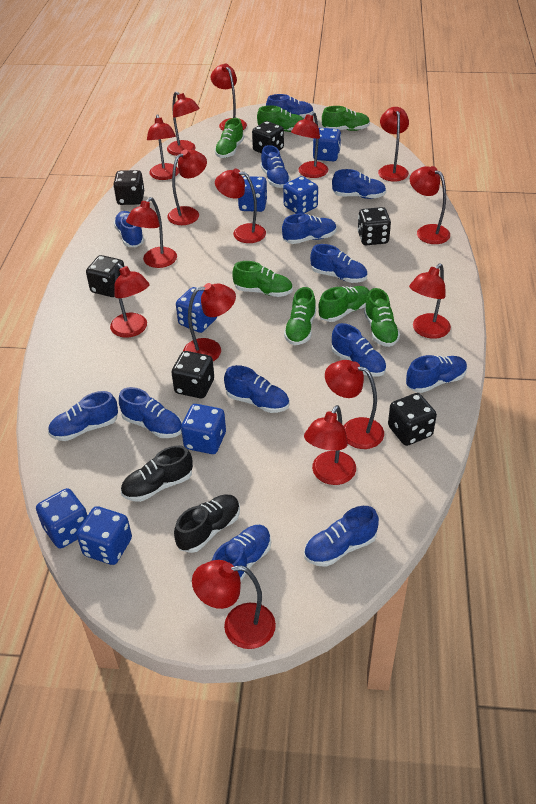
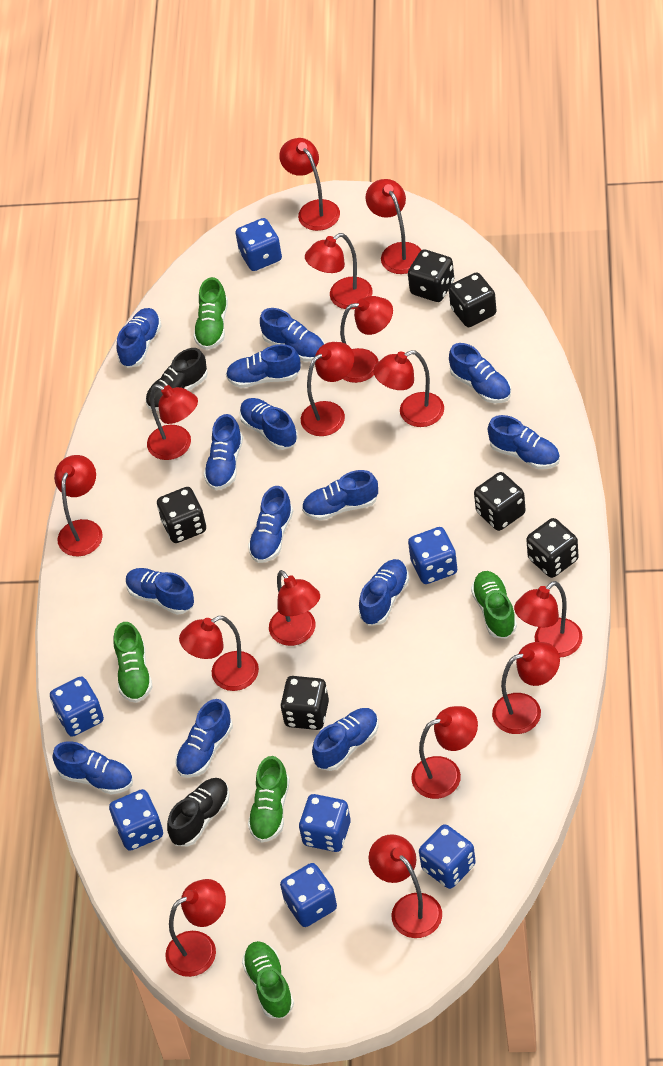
blue shoe: 13 -> 14
green shoe: 7 -> 5

